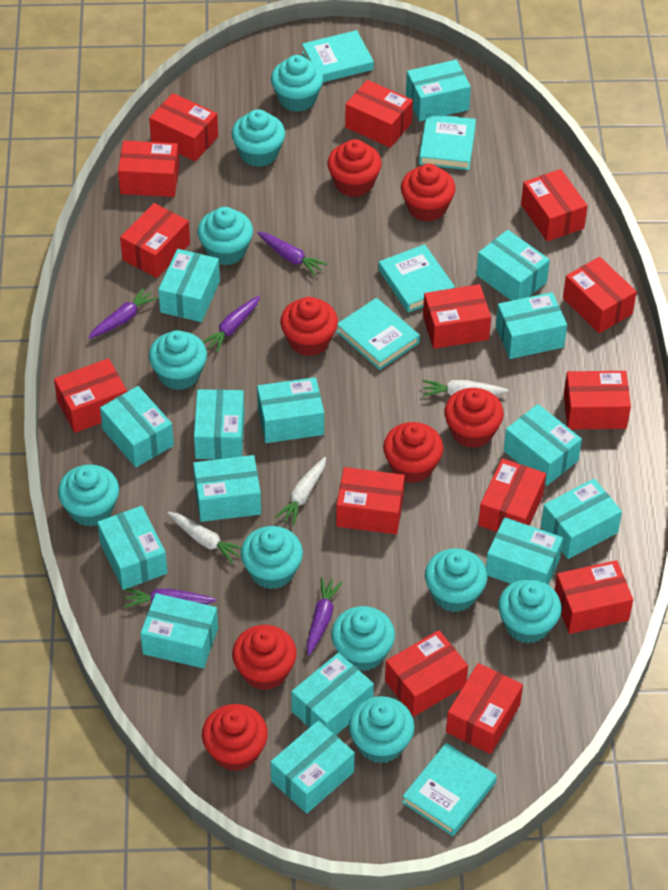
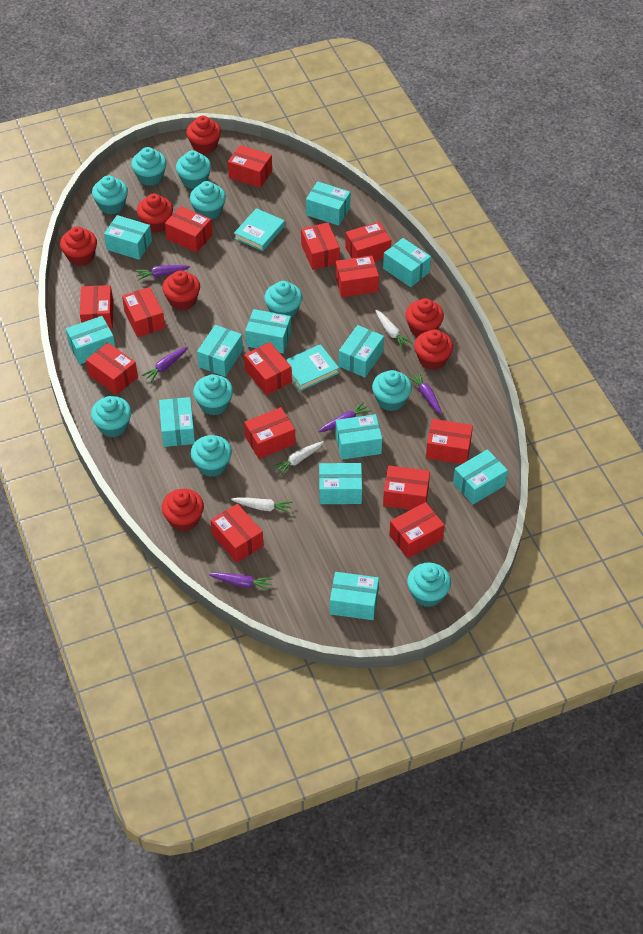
turquoise book: 5 -> 2
turquoise box: 15 -> 12

